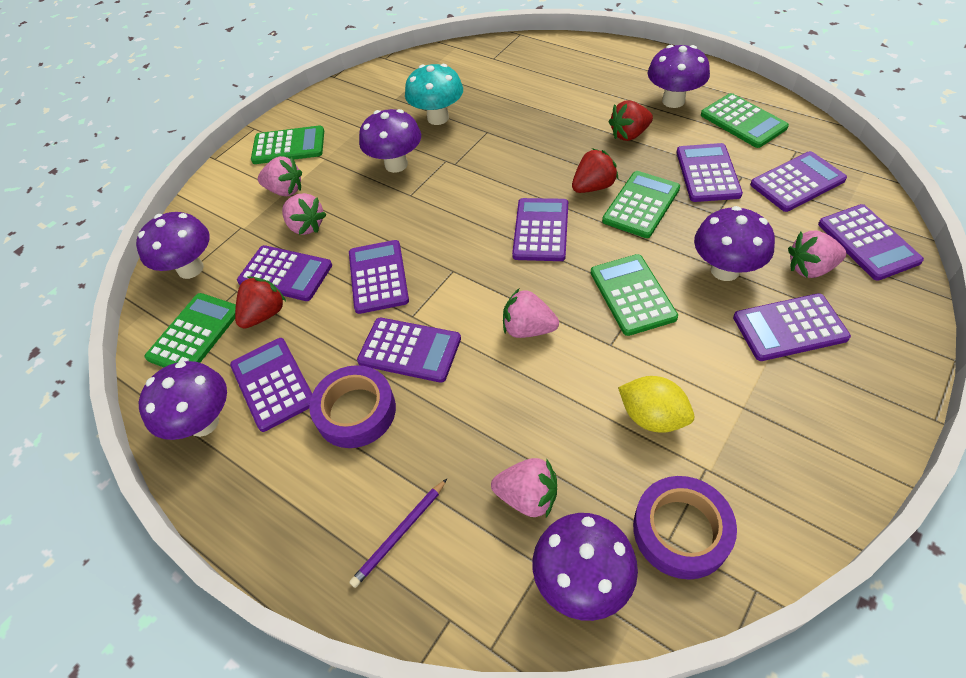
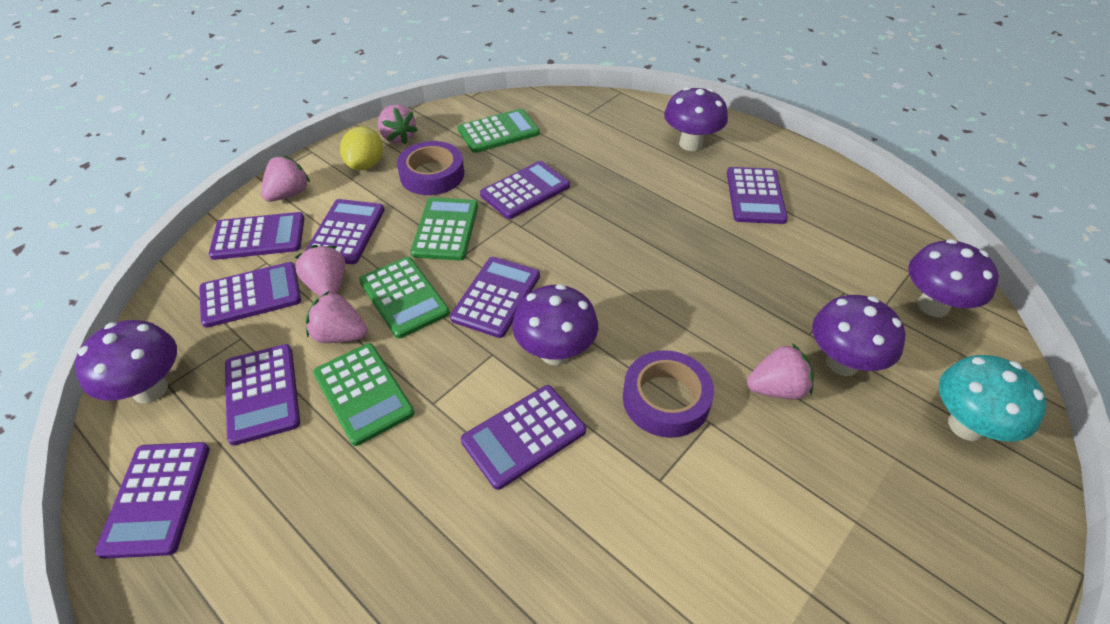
green calculator: 5 -> 4
purple mushroom: 6 -> 5
purple pencil: 1 -> 0
red strawberry: 3 -> 0

